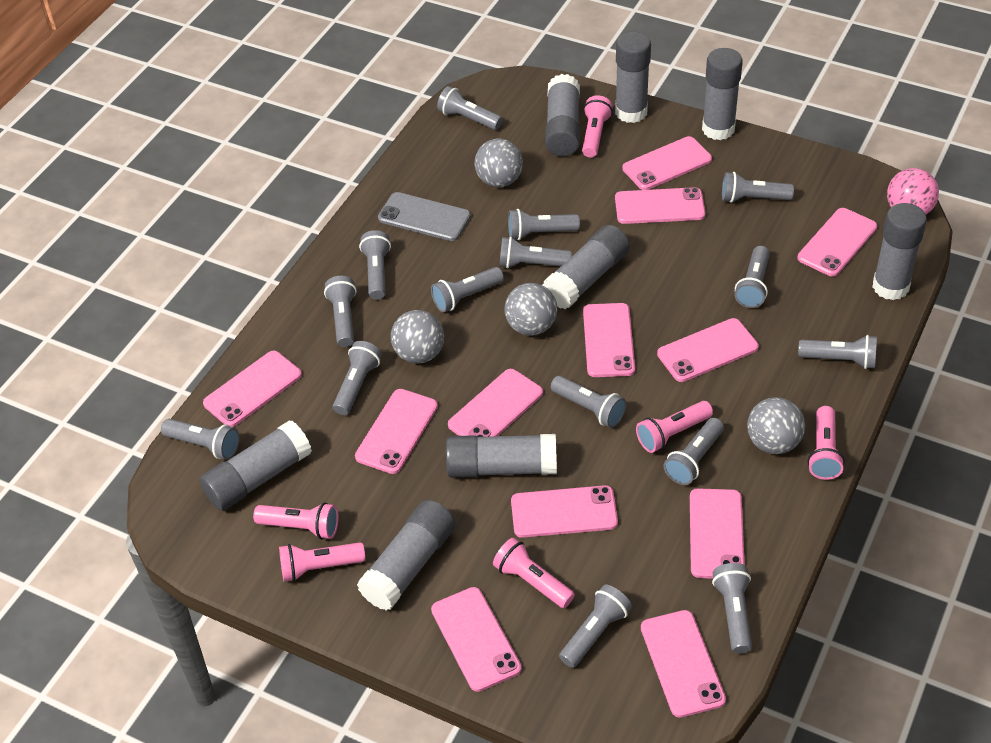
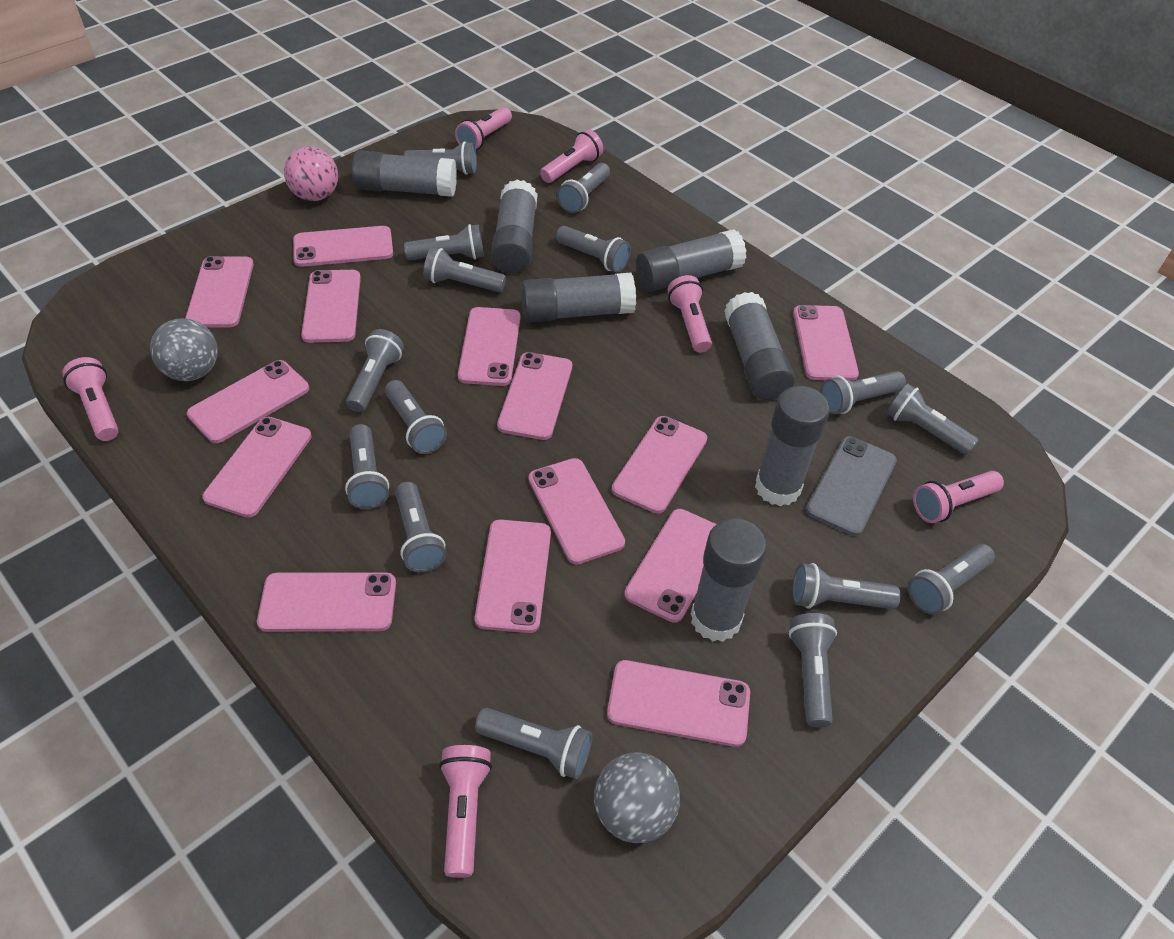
grey ball: 4 -> 2
grey glue stick: 8 -> 7
pink phone: 12 -> 14

